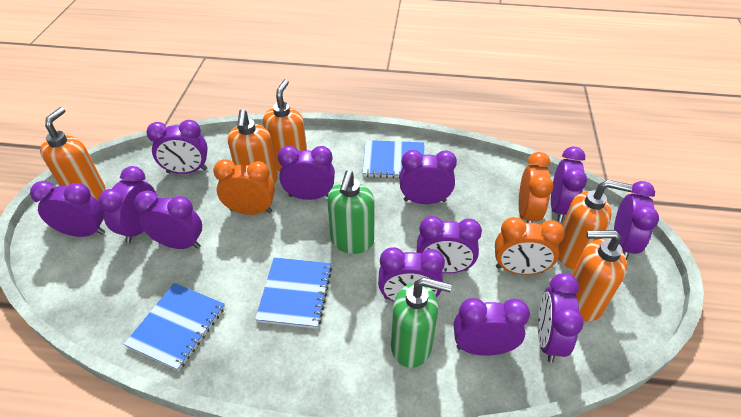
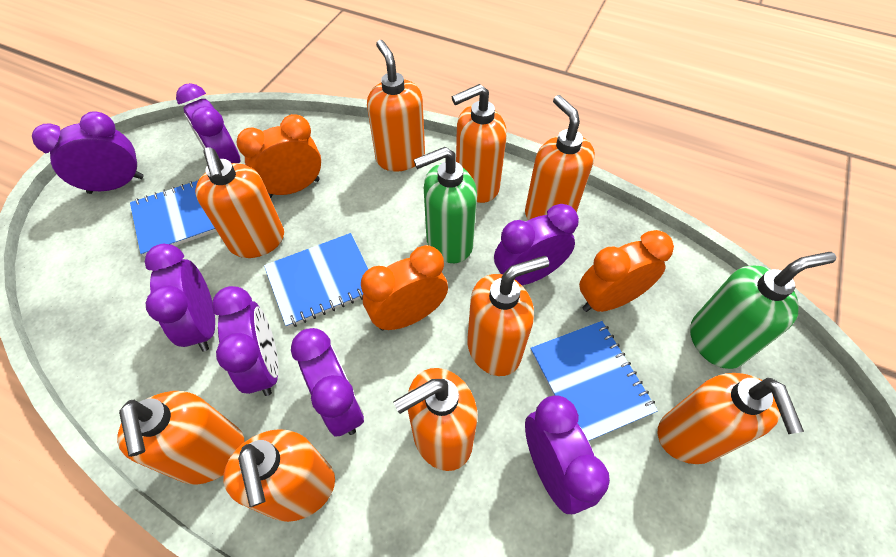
orange soap dispenser: 5 -> 9
purple clock: 12 -> 7

